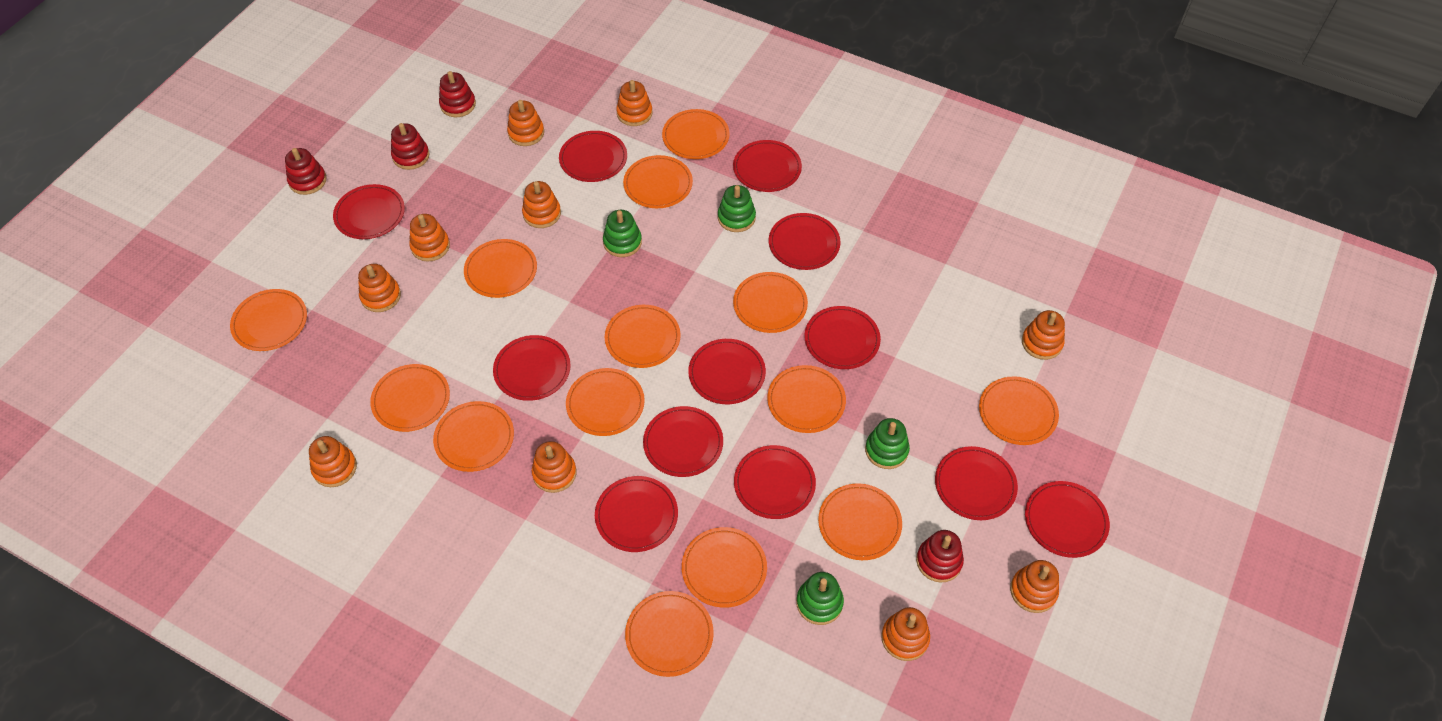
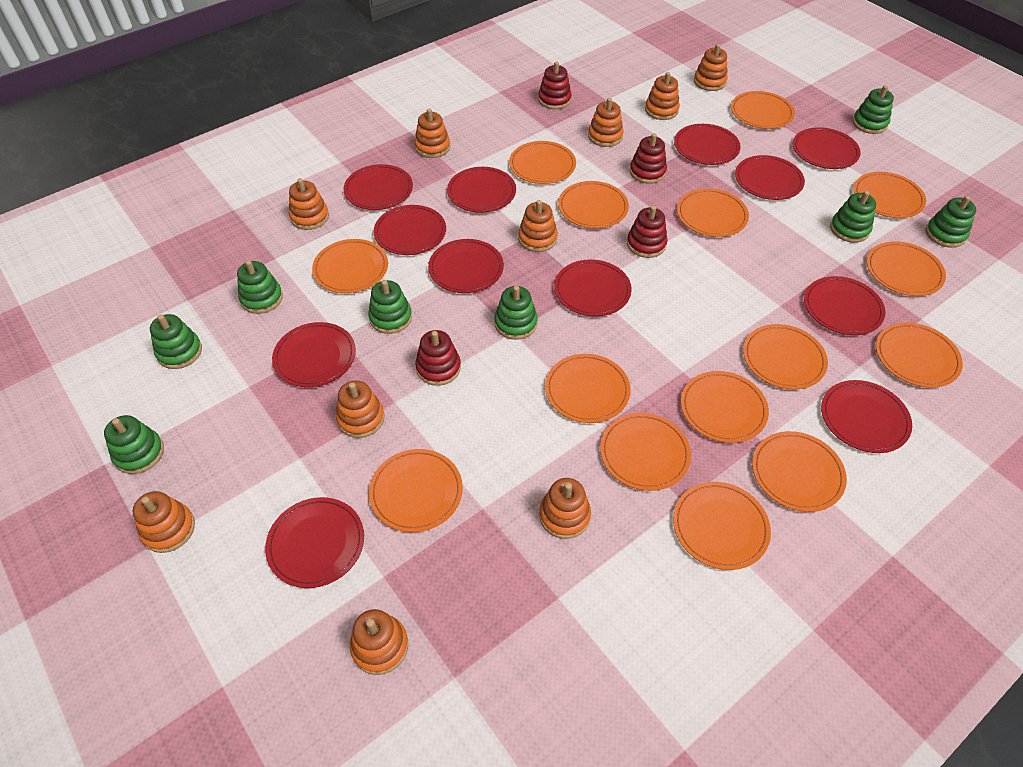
green stacking toy: 4 -> 8
orange plate: 14 -> 15

